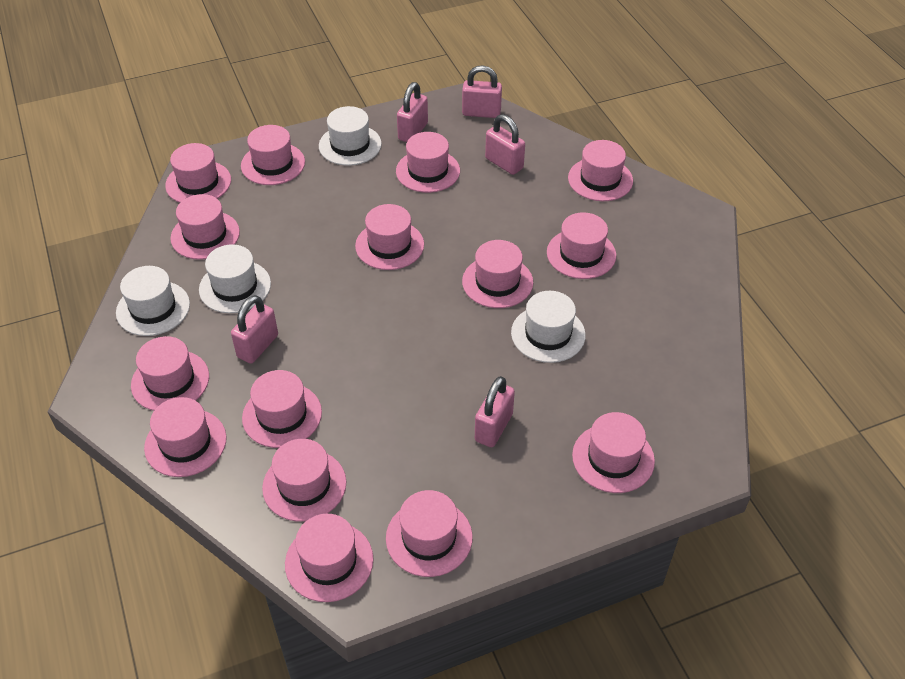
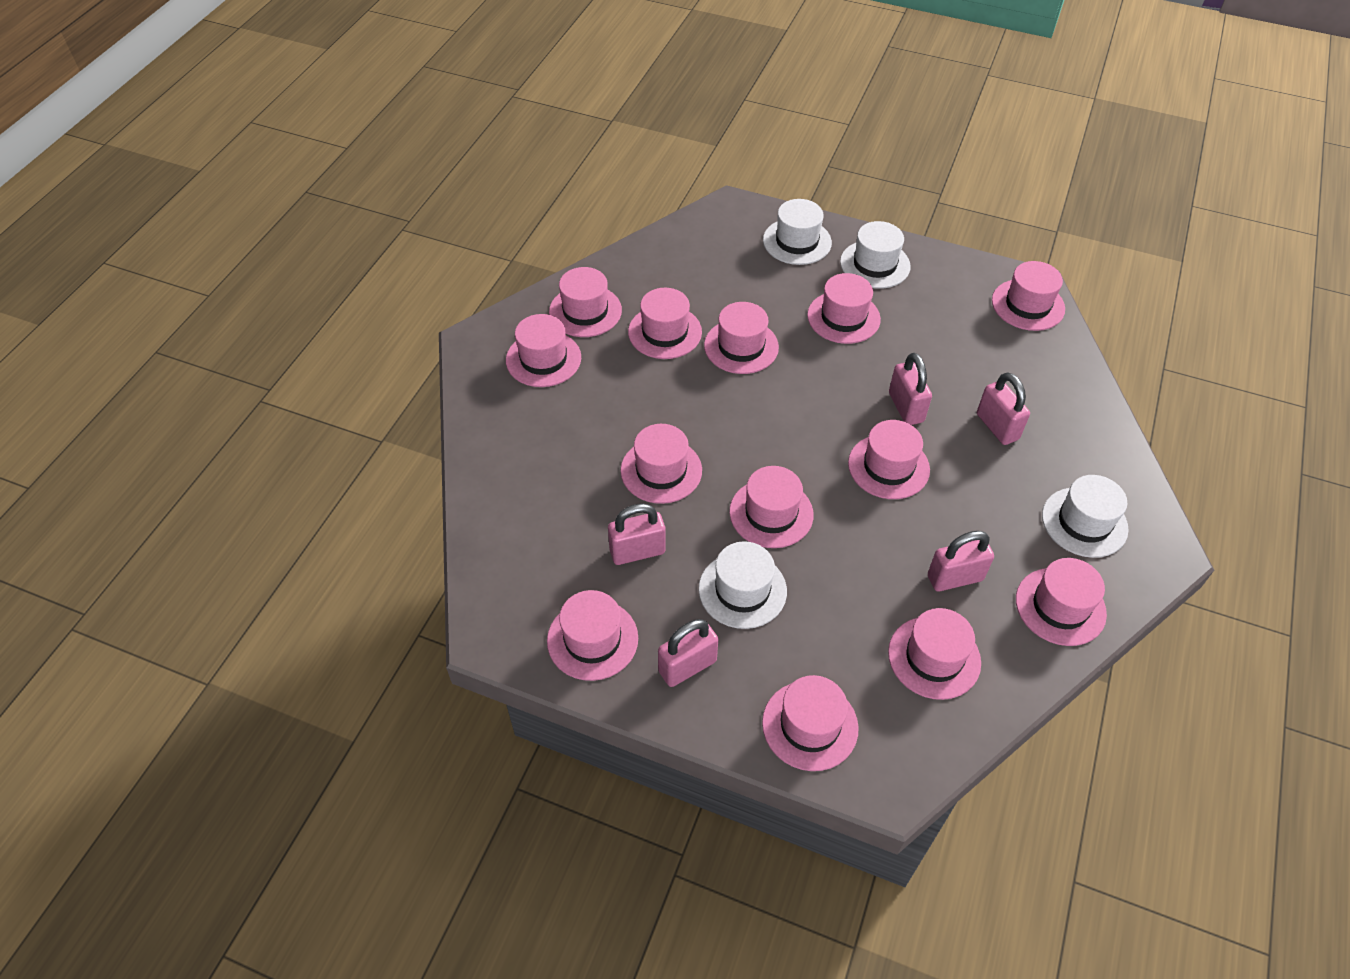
pink hat: 15 -> 13

